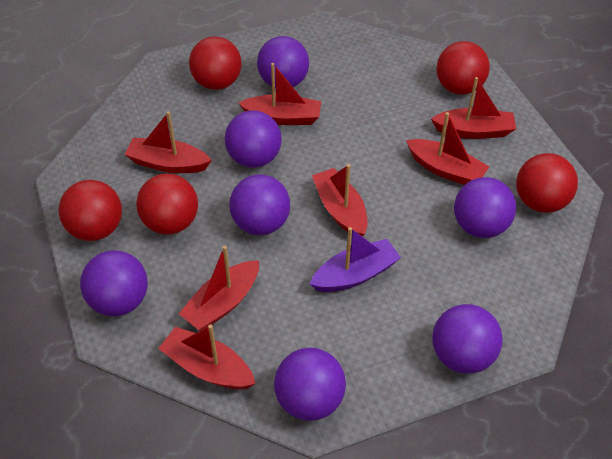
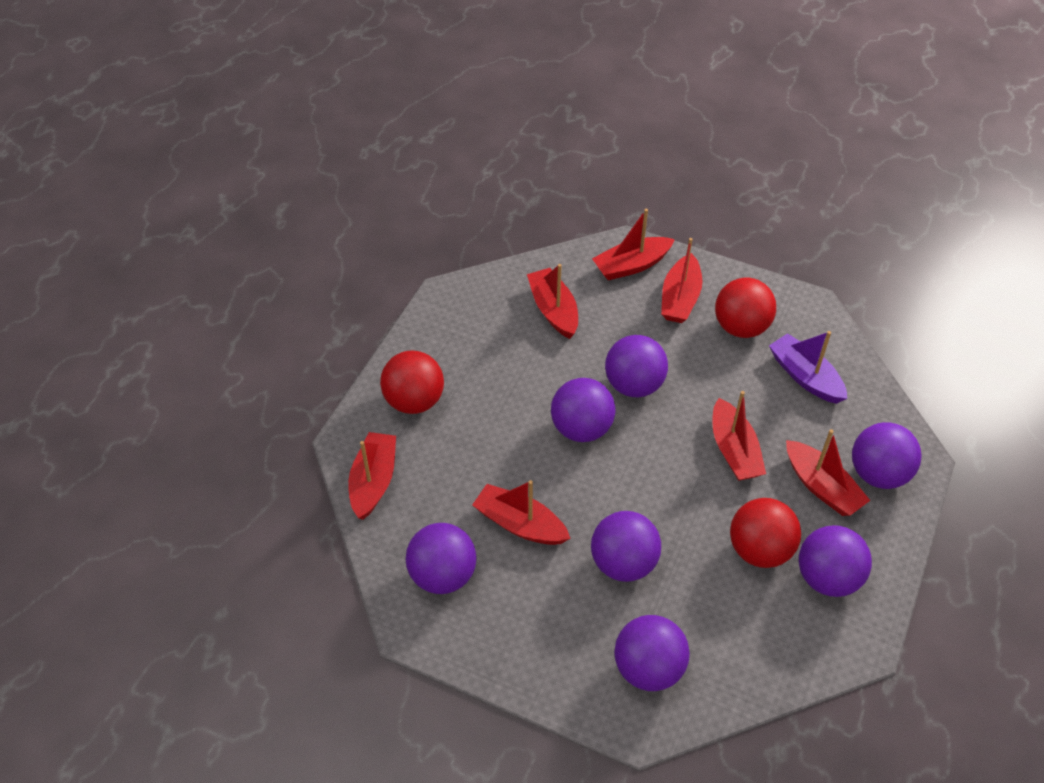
red ball: 5 -> 3

